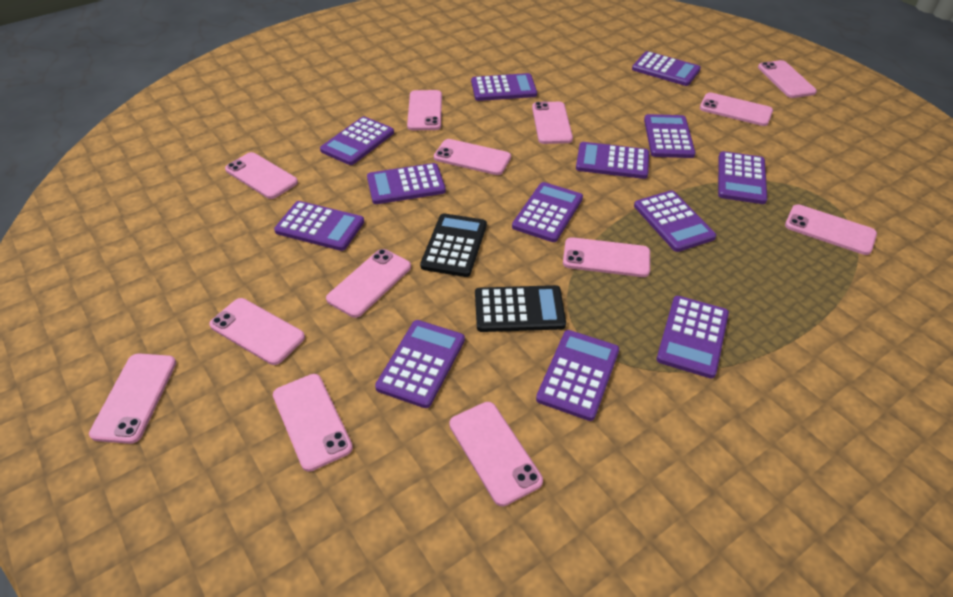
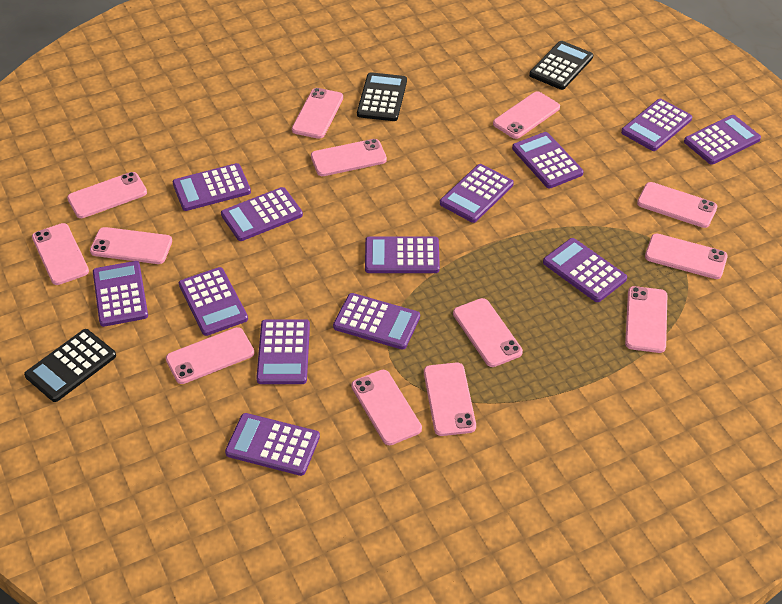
black calculator: 2 -> 3

